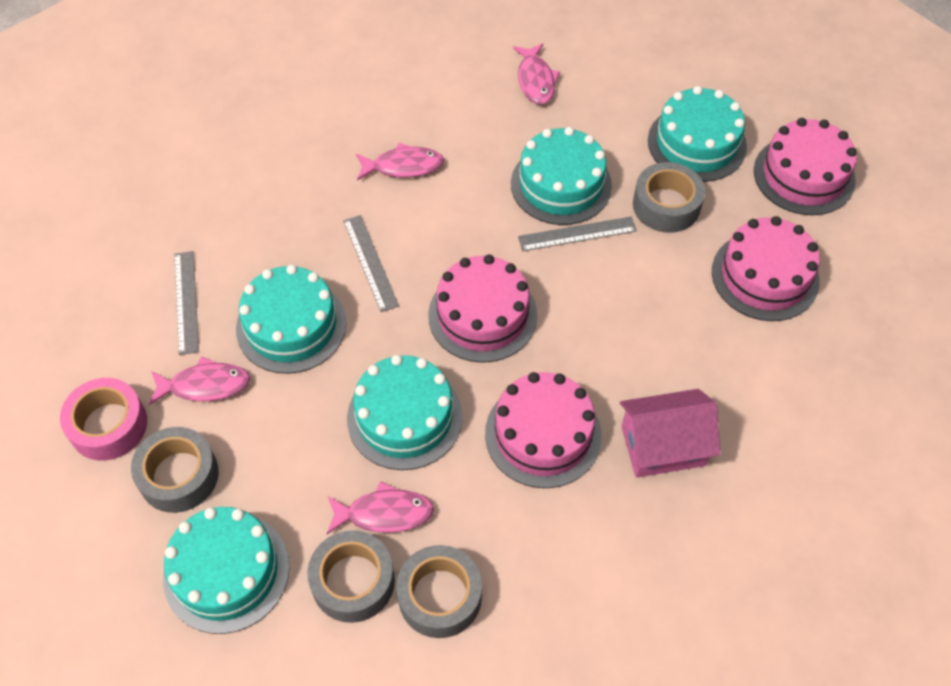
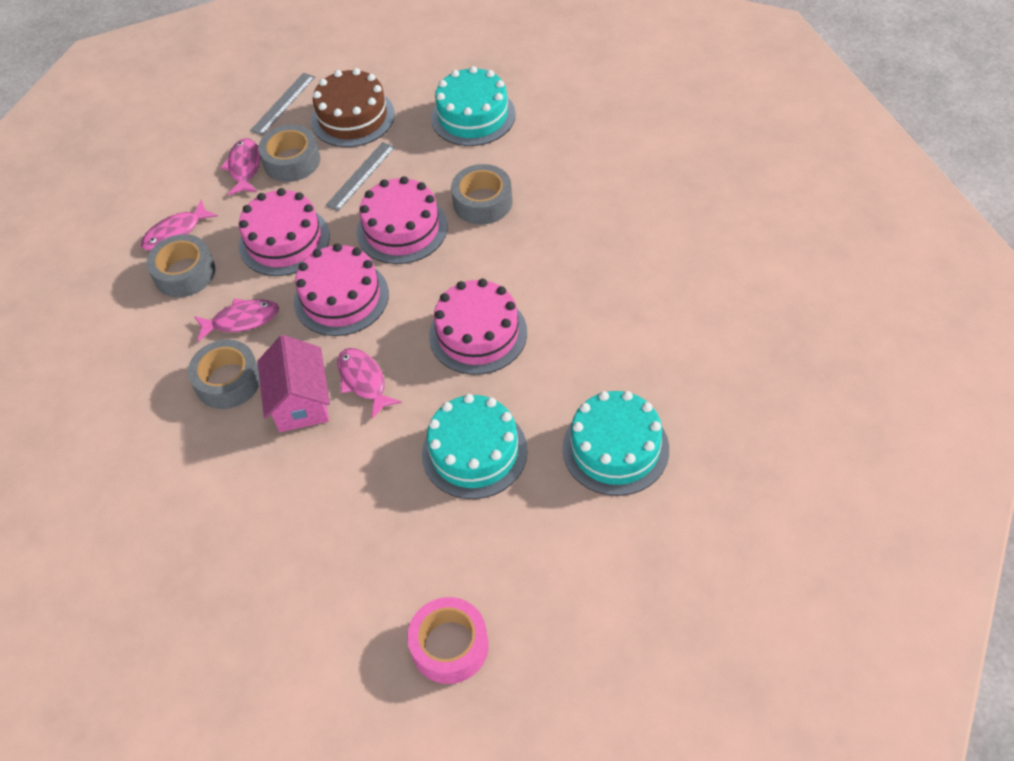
brown cake: 0 -> 1
grey ruler: 3 -> 2
turquoise cake: 5 -> 3

